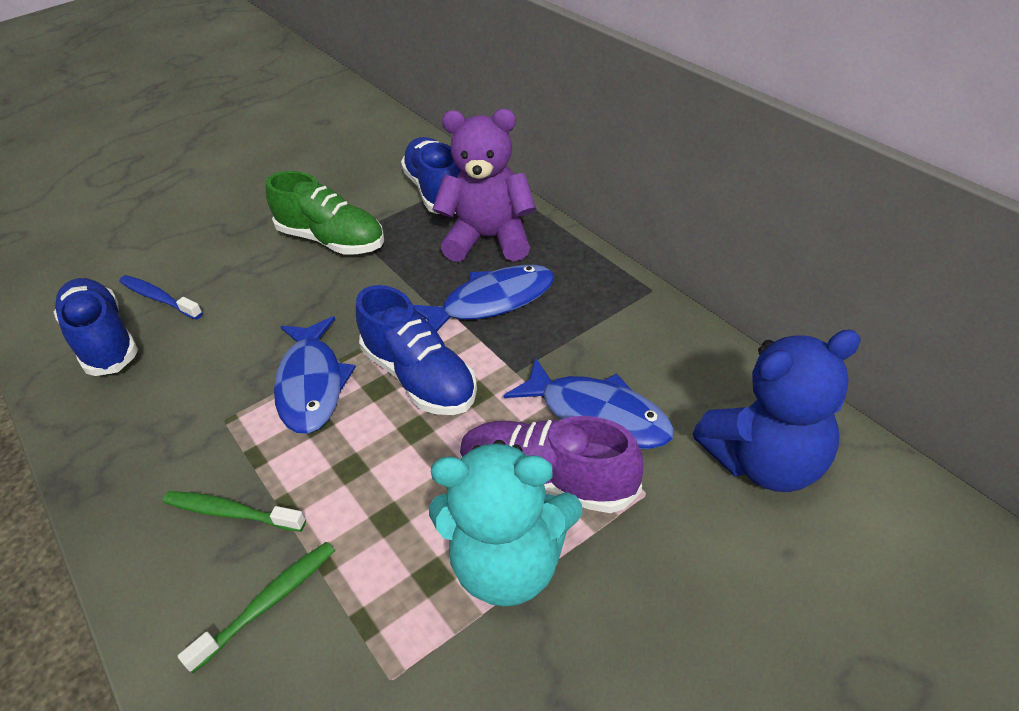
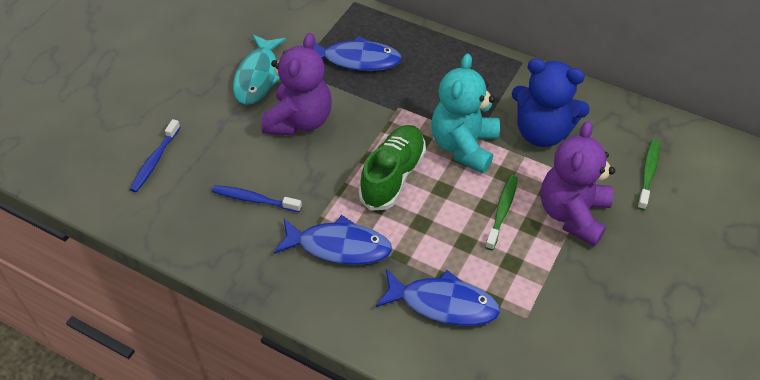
blue shoe: 3 -> 0
blue toothbrush: 1 -> 2
purple shoe: 1 -> 0
purple teddy bear: 1 -> 2
turquoise fish: 0 -> 1

